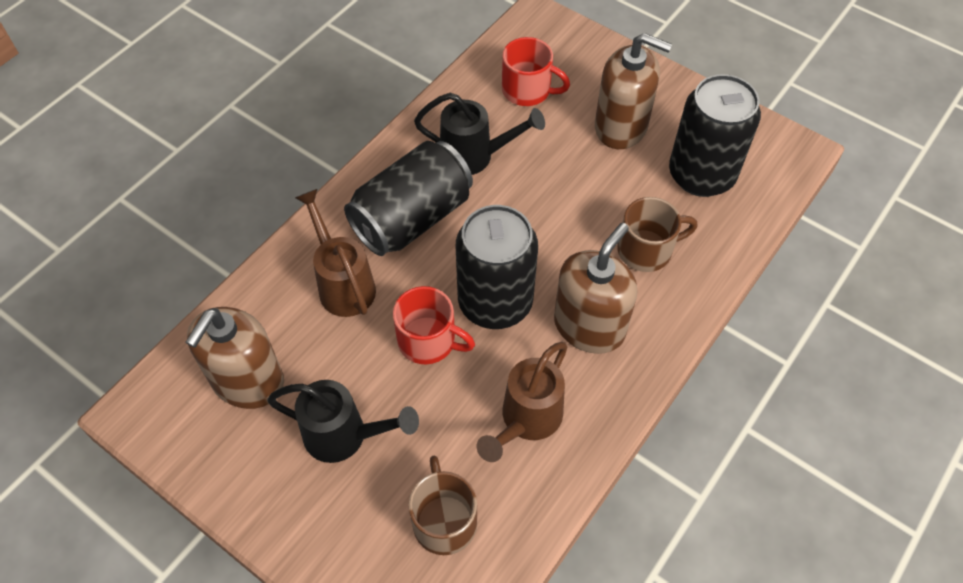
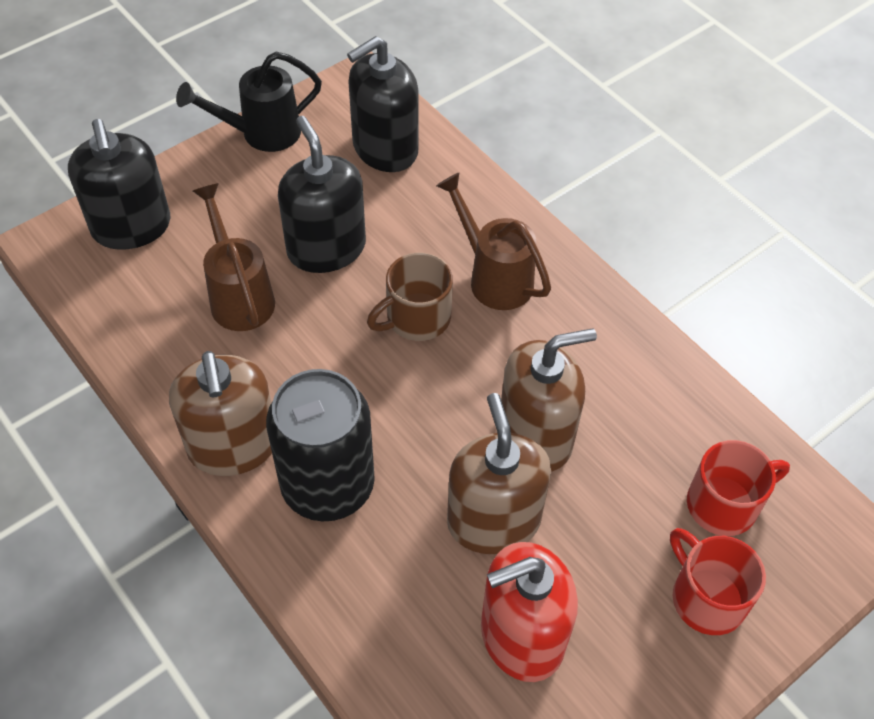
black can: 3 -> 1
black soap dispenser: 0 -> 3
black watering can: 2 -> 1
brown mug: 2 -> 1
red soap dispenser: 0 -> 1

